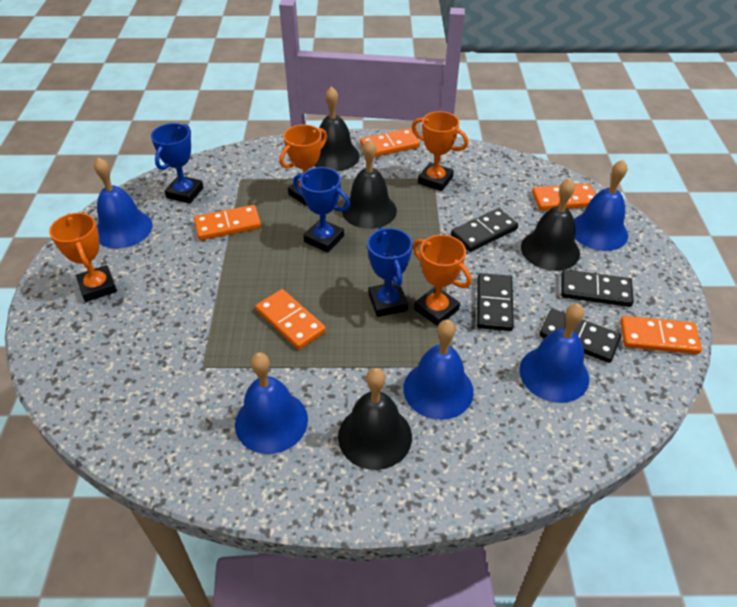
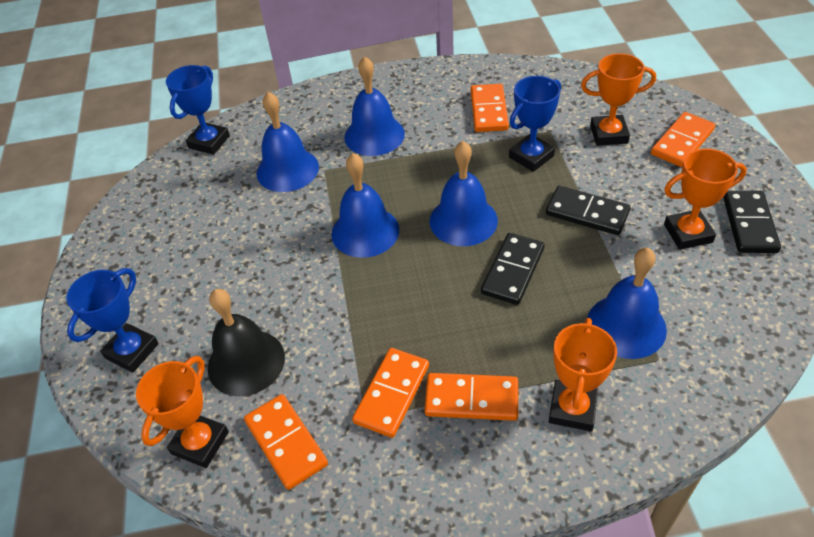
black bell: 4 -> 1
black domino: 4 -> 3

